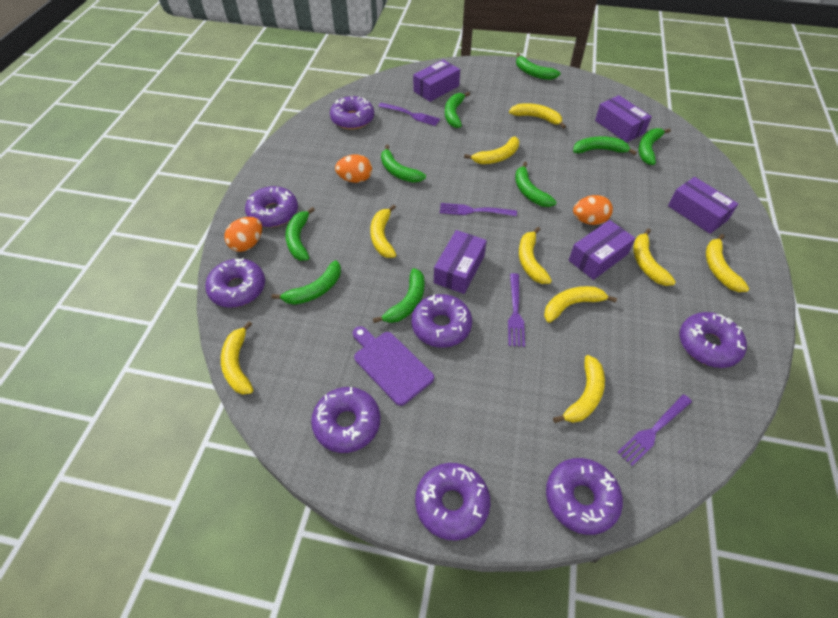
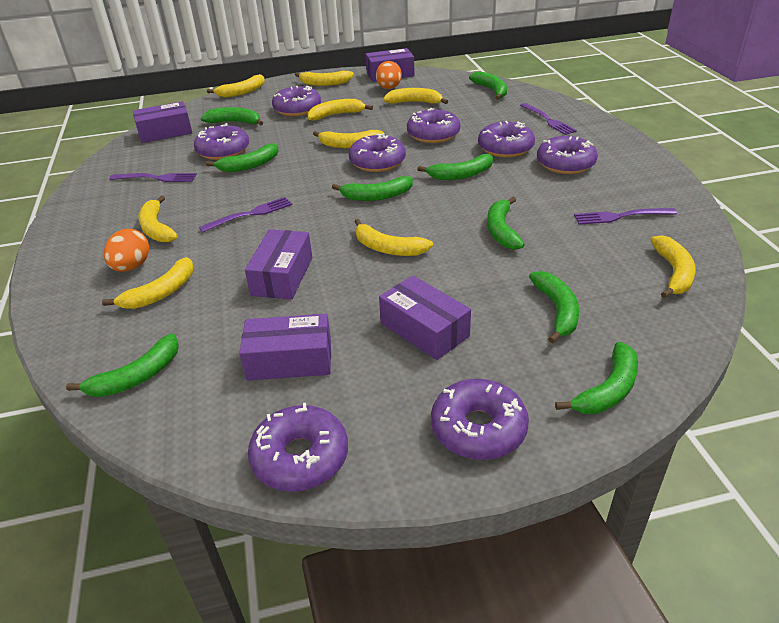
orange egg: 3 -> 2
purple cutting board: 1 -> 0

